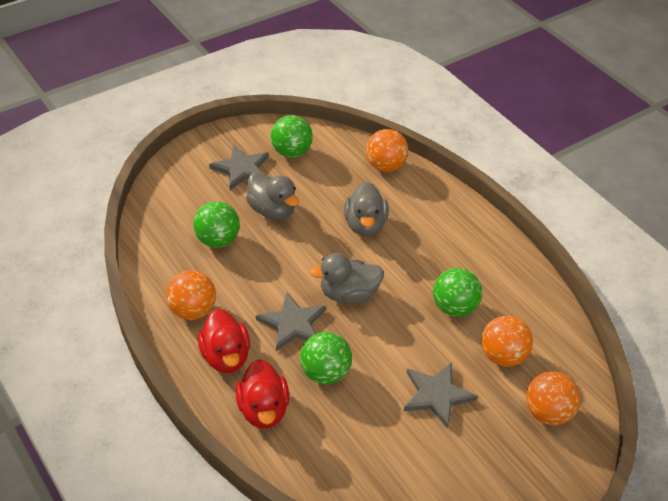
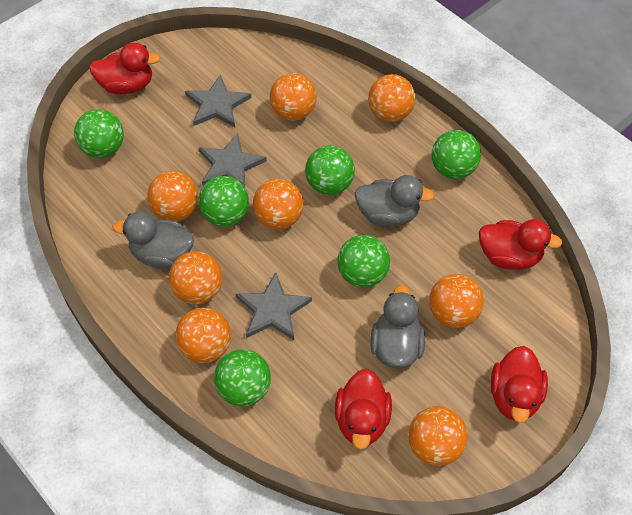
green ball: 4 -> 6
orange ball: 4 -> 8
red duck: 2 -> 4

